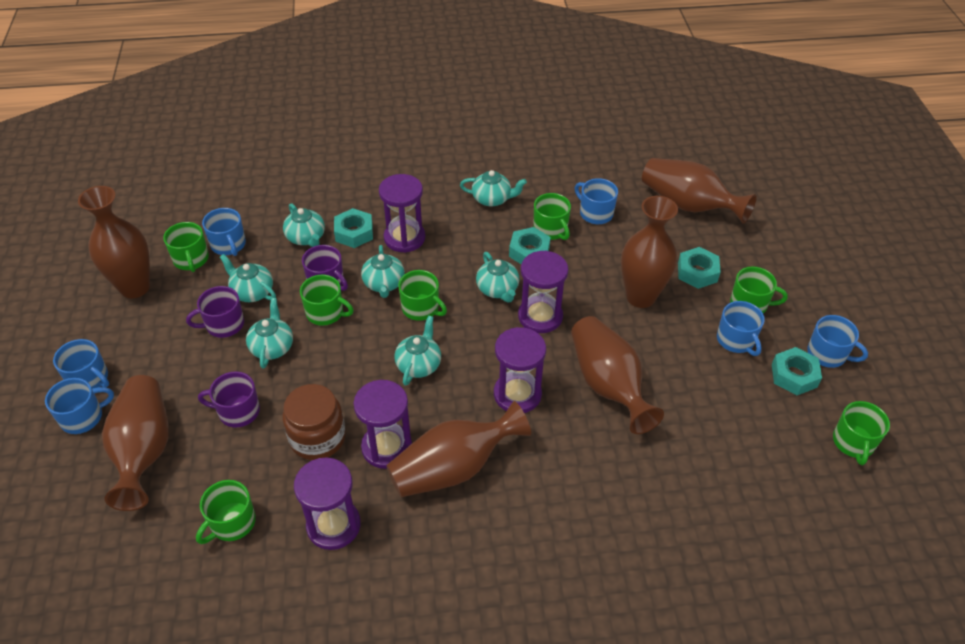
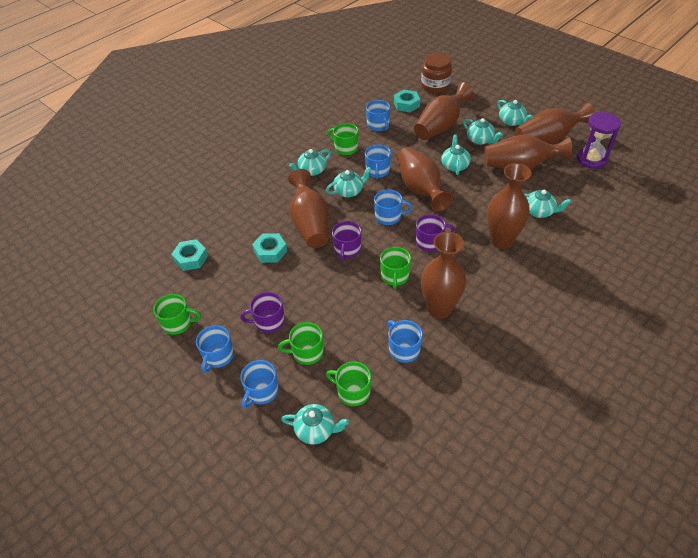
brown vase: 6 -> 7
green mug: 7 -> 5
purple hourglass: 5 -> 1
turquoise nut: 4 -> 3

